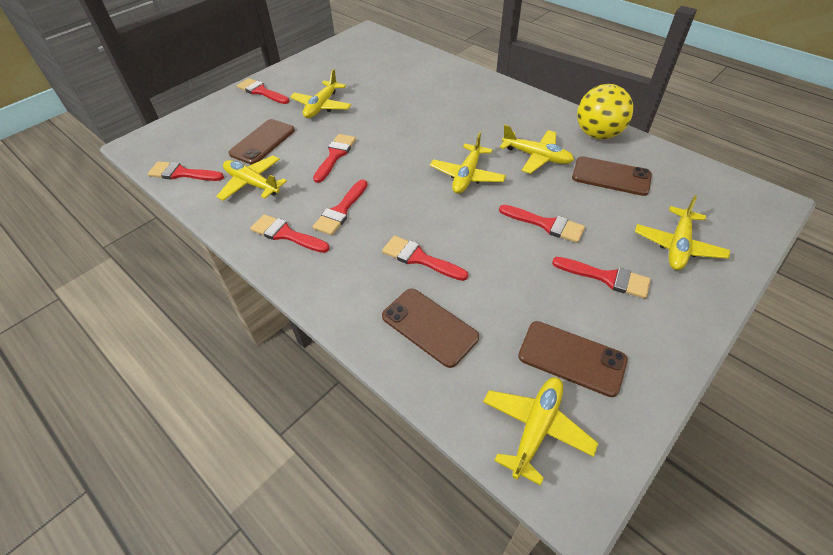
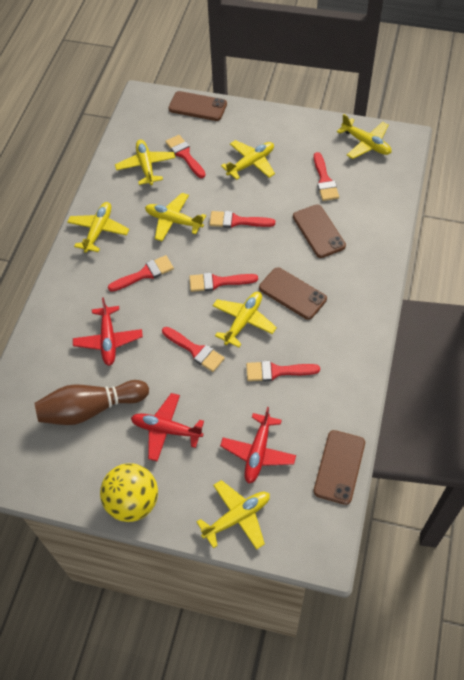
brown bowling pin: 0 -> 1
red brush: 8 -> 7
red plane: 0 -> 3
yellow plane: 6 -> 7

